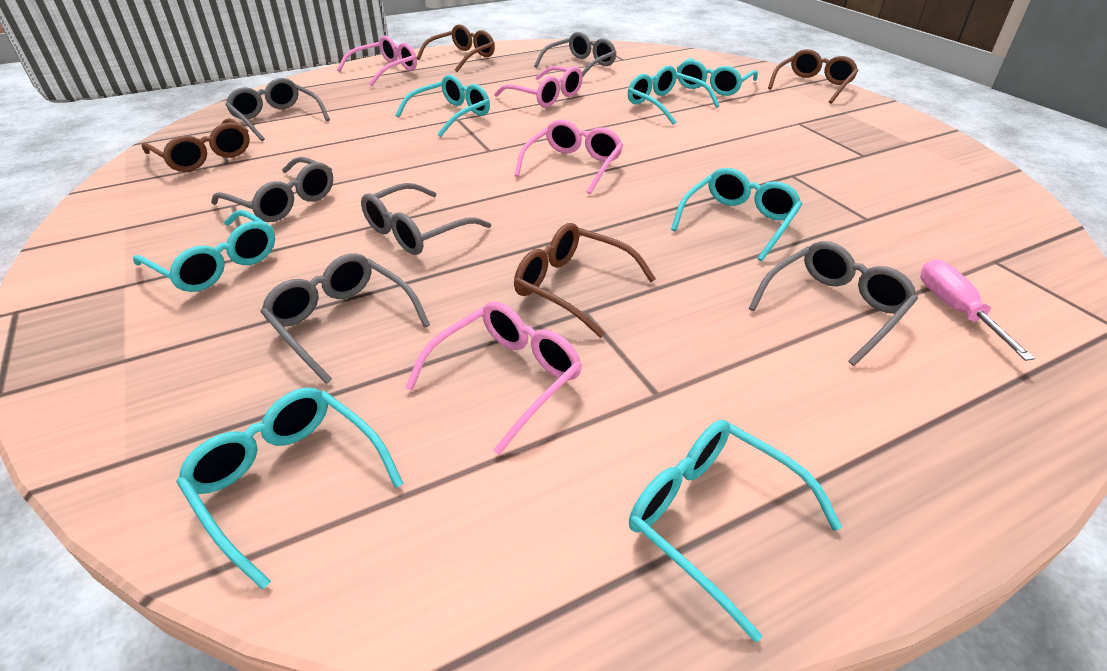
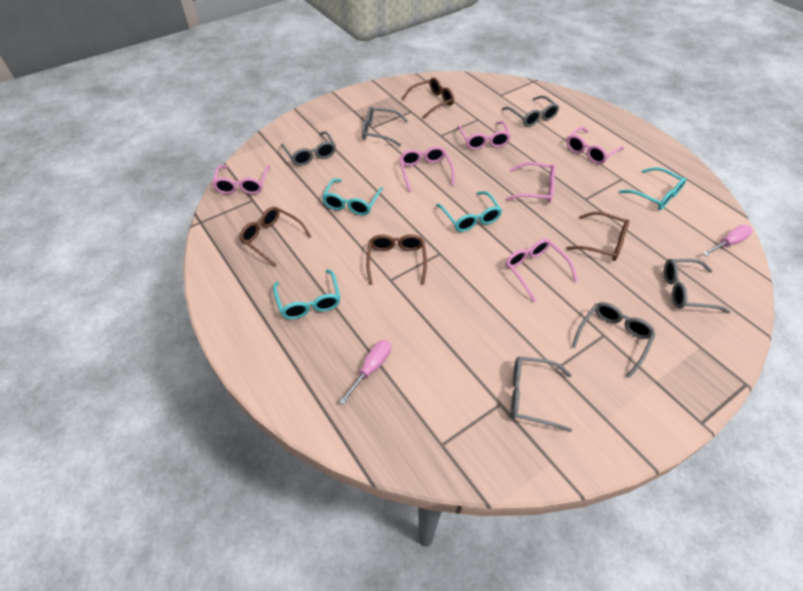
pink glasses: 4 -> 6
pink screwdriver: 1 -> 2
turquoise glasses: 7 -> 4

